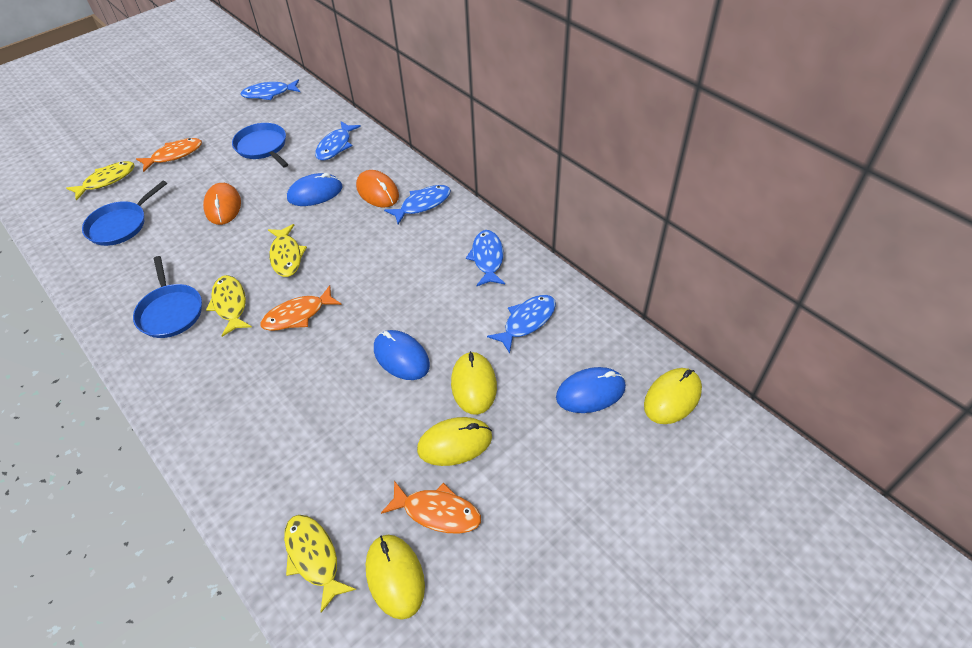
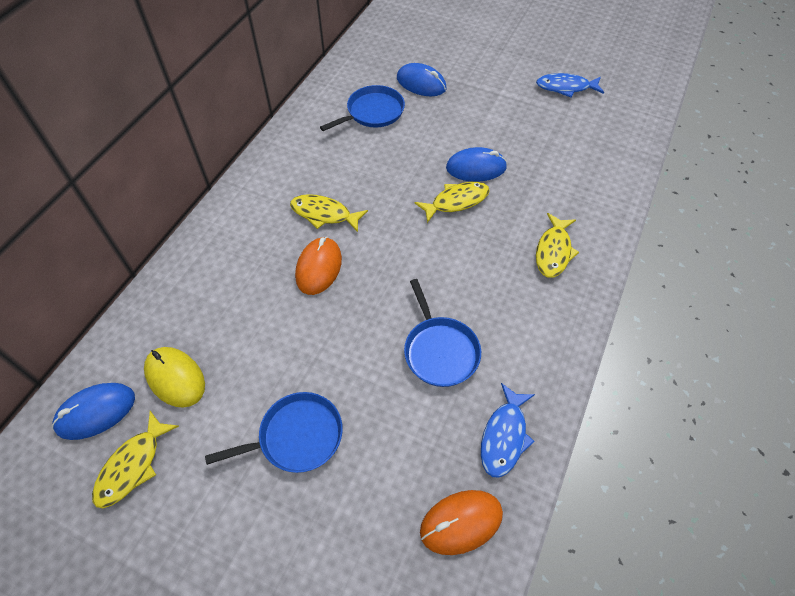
blue fish: 5 -> 2
orange fish: 3 -> 0
yellow mouse: 4 -> 1

